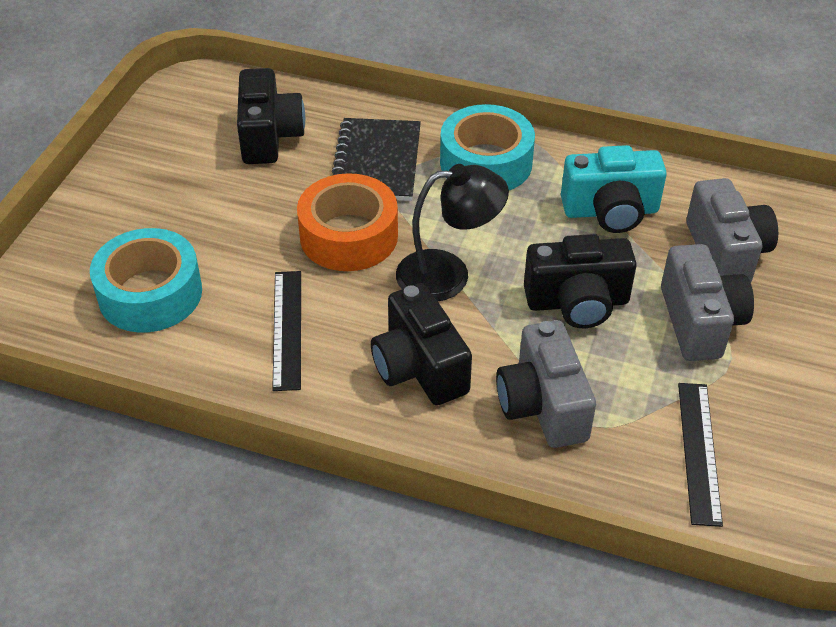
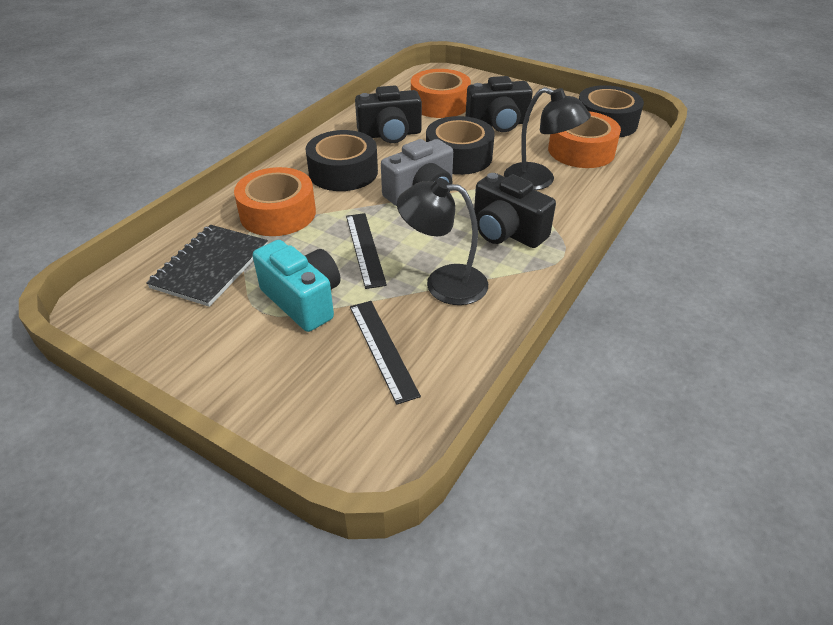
black lamp: 1 -> 2
black tape: 0 -> 3
grey camera: 3 -> 1
orange tape: 1 -> 3
turquoise tape: 2 -> 0

